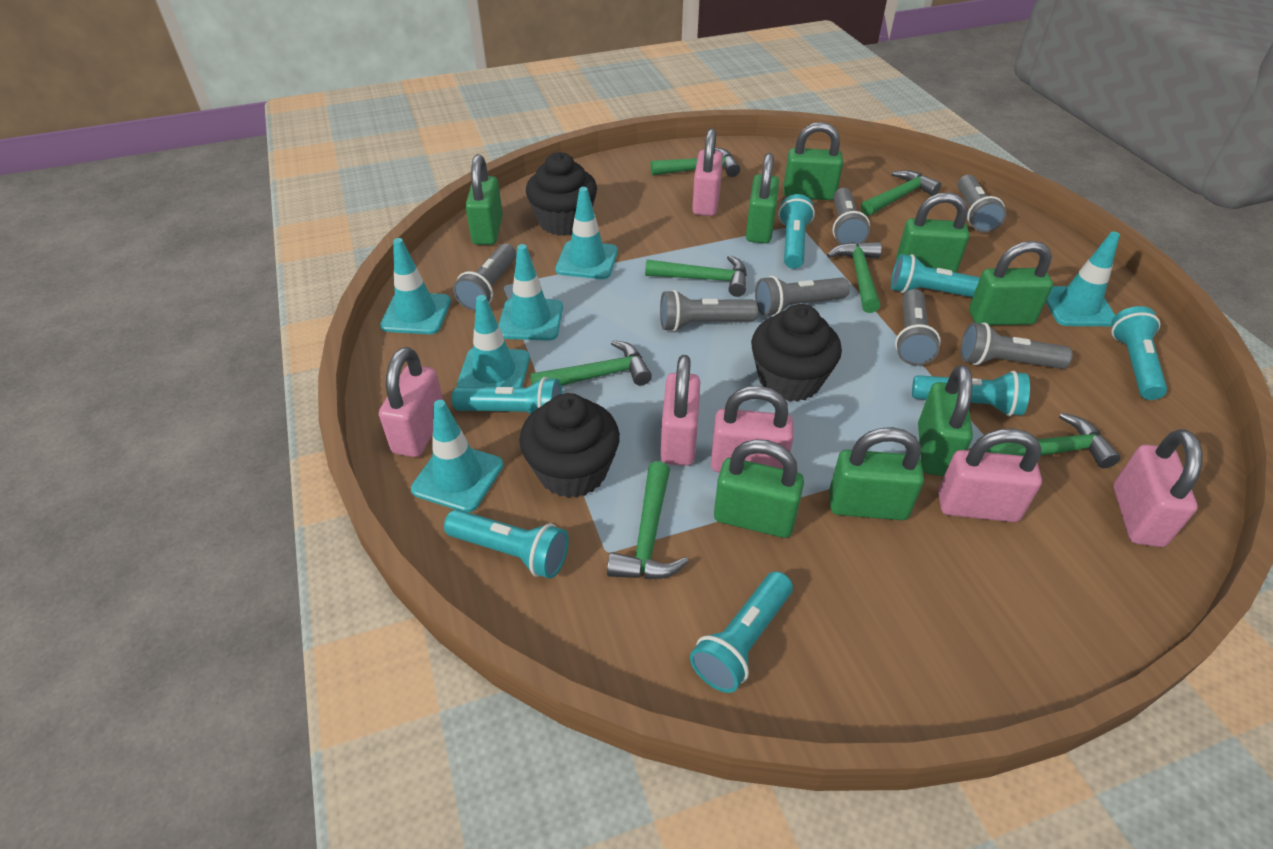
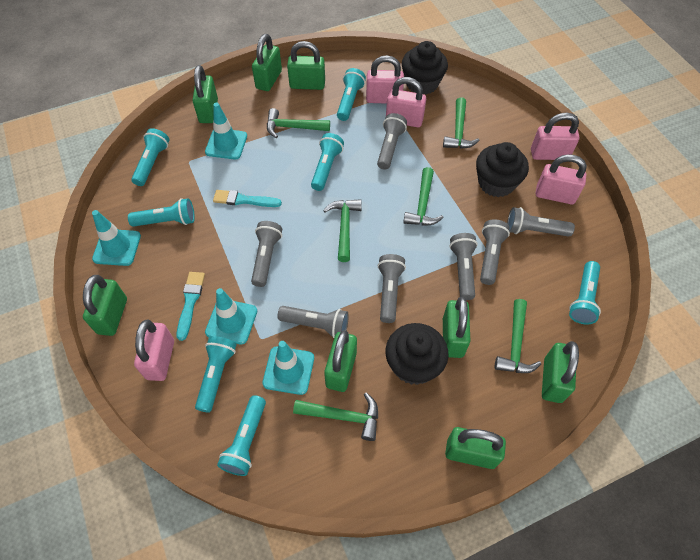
green hammer: 7 -> 6
pink padlock: 6 -> 5
turquoise brush: 0 -> 2
turquoise traffic cone: 6 -> 4

